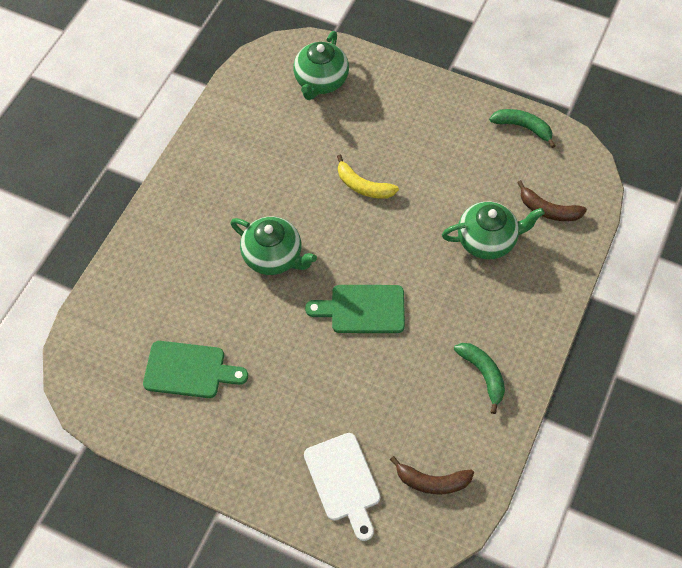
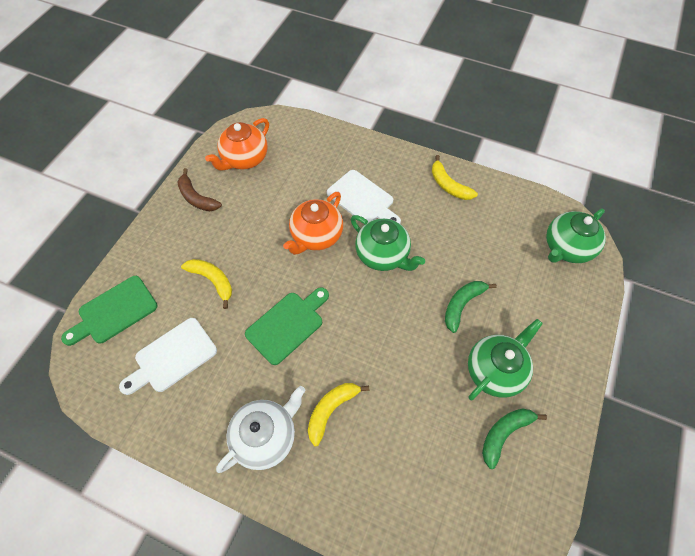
brown banana: 2 -> 1
orange teapot: 0 -> 2
white cutting board: 1 -> 2
white teapot: 0 -> 1
yellow banana: 1 -> 3

